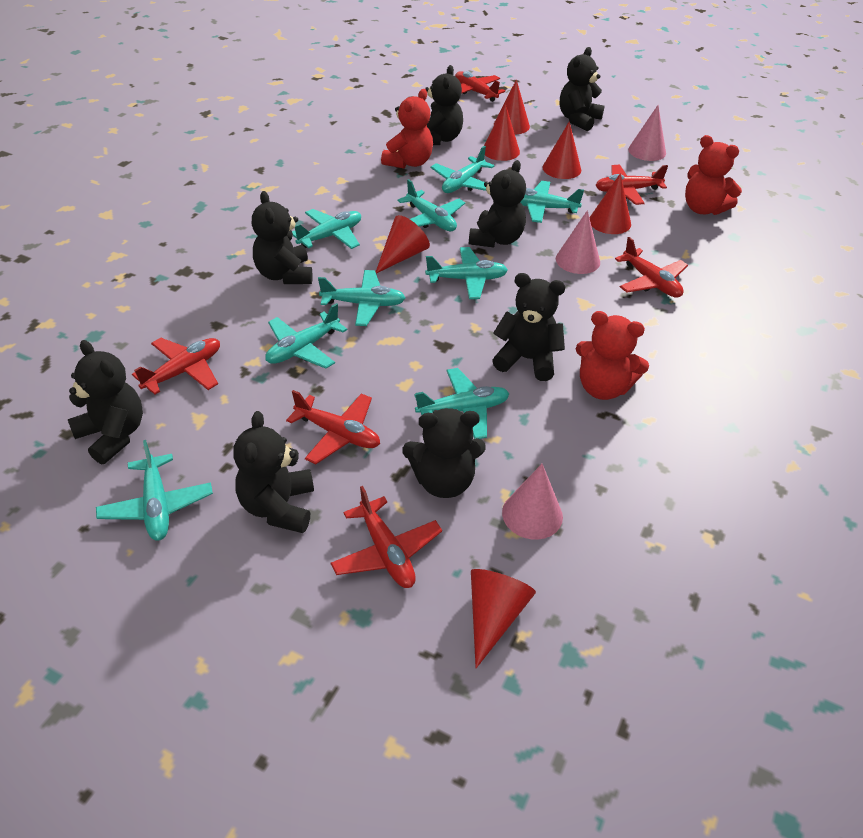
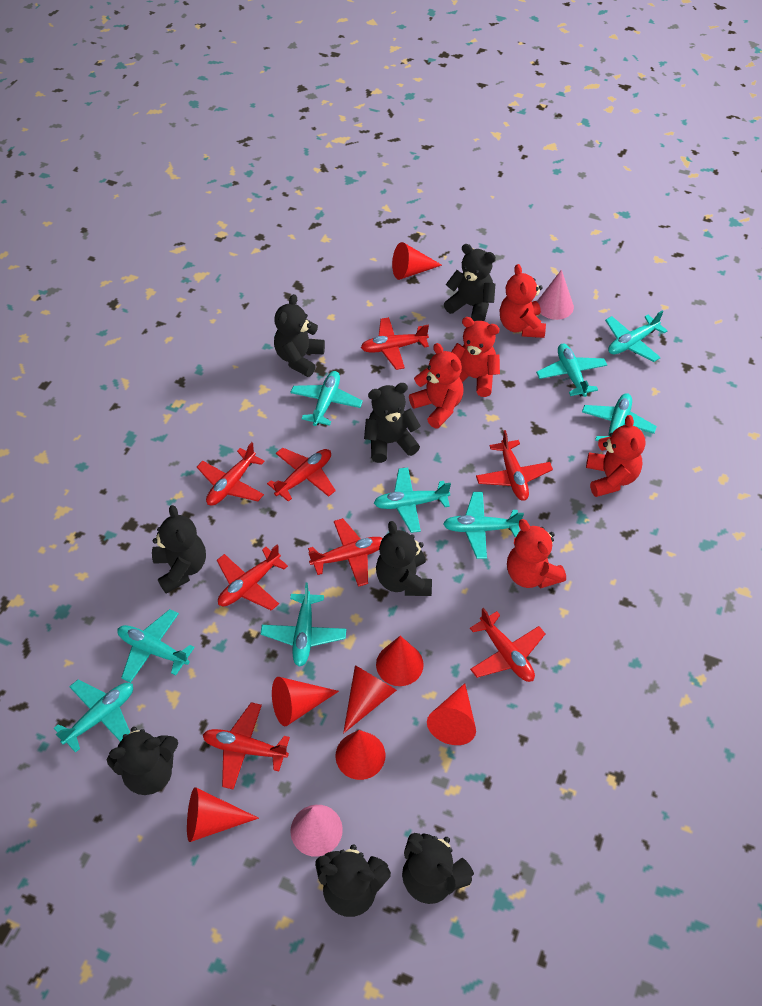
pink cone: 3 -> 2
red cone: 6 -> 7
red plane: 6 -> 8
red teddy bear: 3 -> 5

